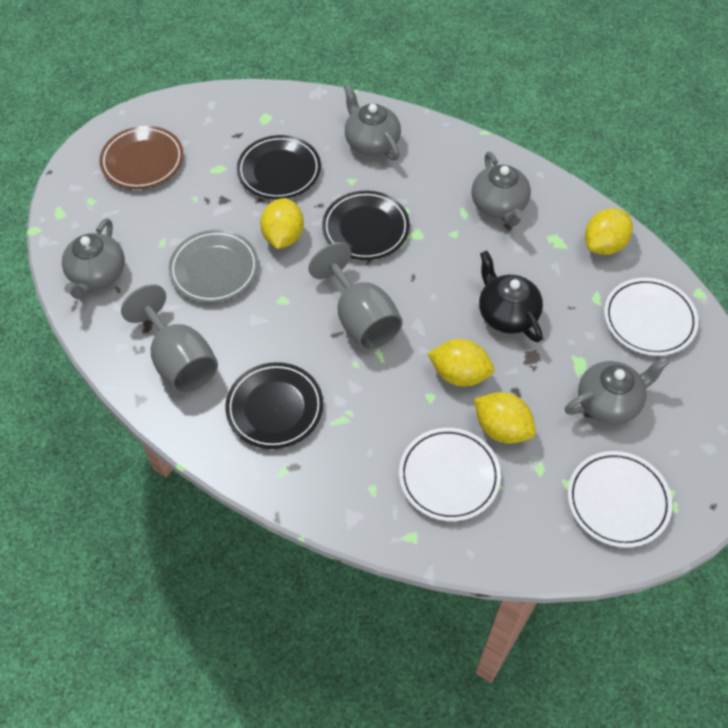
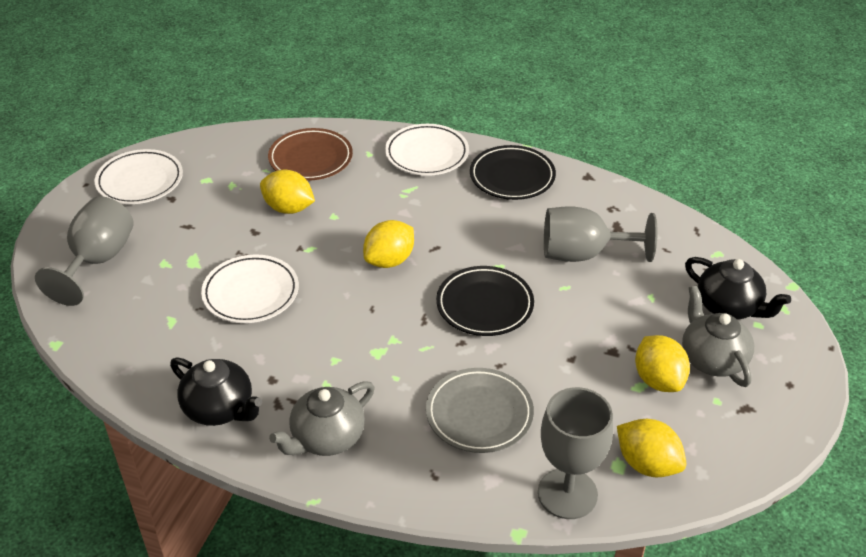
black plate: 3 -> 2
black teapot: 1 -> 2
grey goblet: 2 -> 3
grey teapot: 4 -> 2

